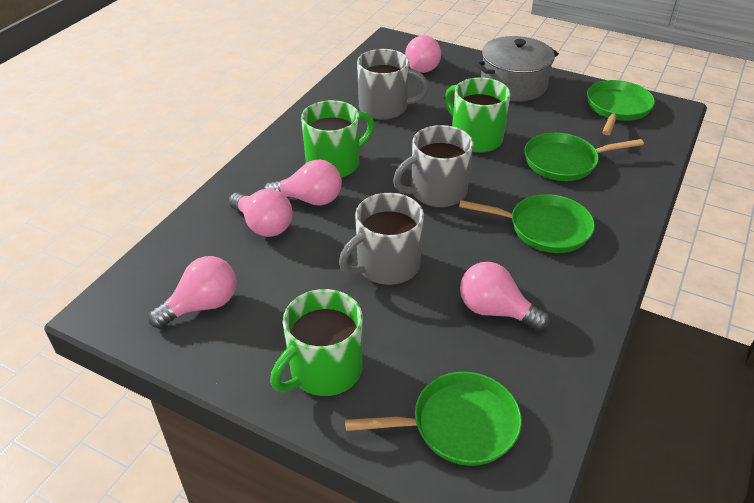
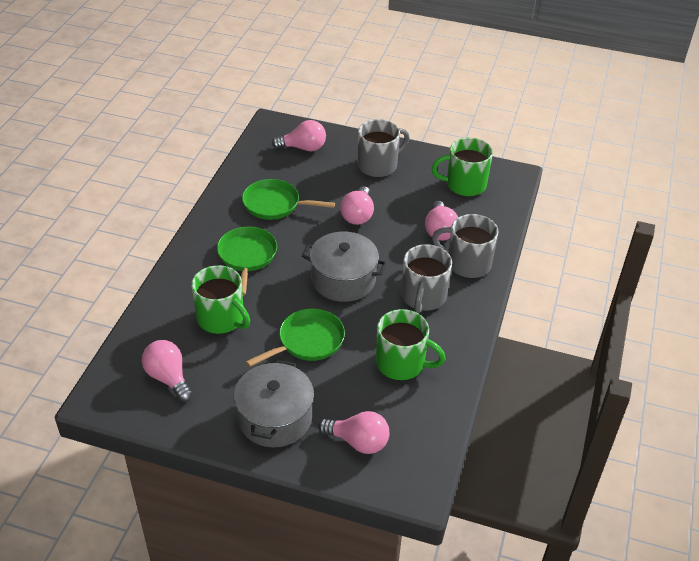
green pan: 4 -> 3
grey pot: 1 -> 2

